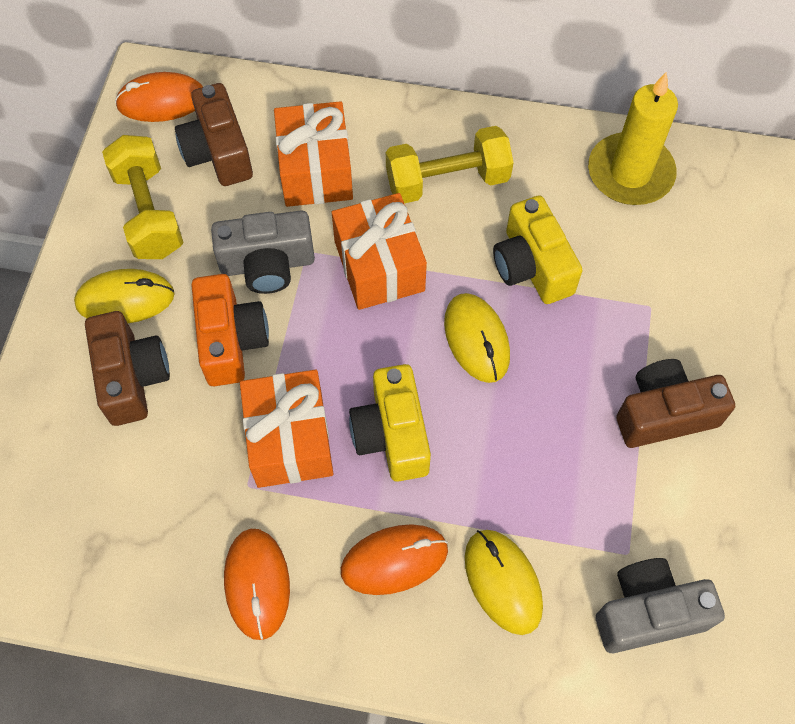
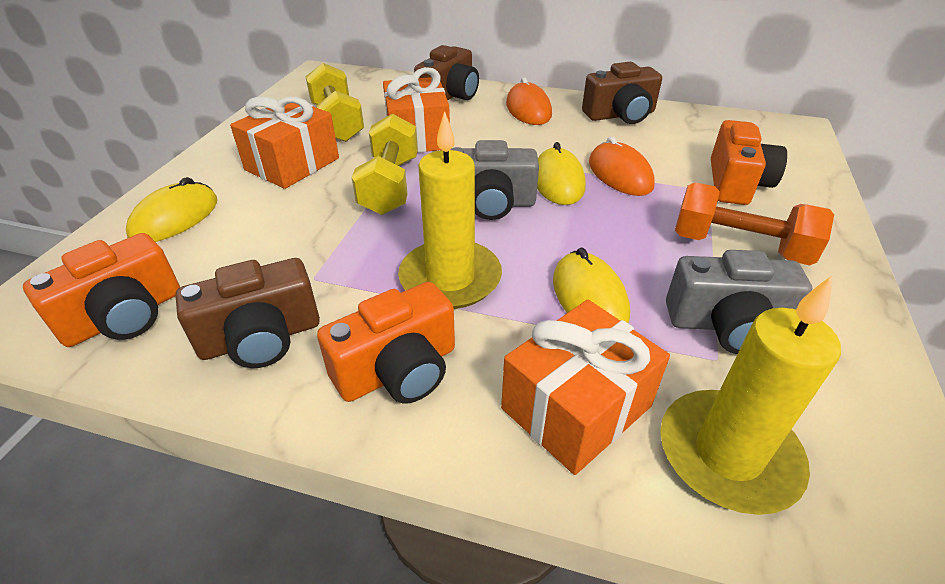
orange camera: 1 -> 3
orange dumbbell: 0 -> 1
orange mouse: 3 -> 2
yellow camera: 2 -> 0
yellow candle: 1 -> 2

